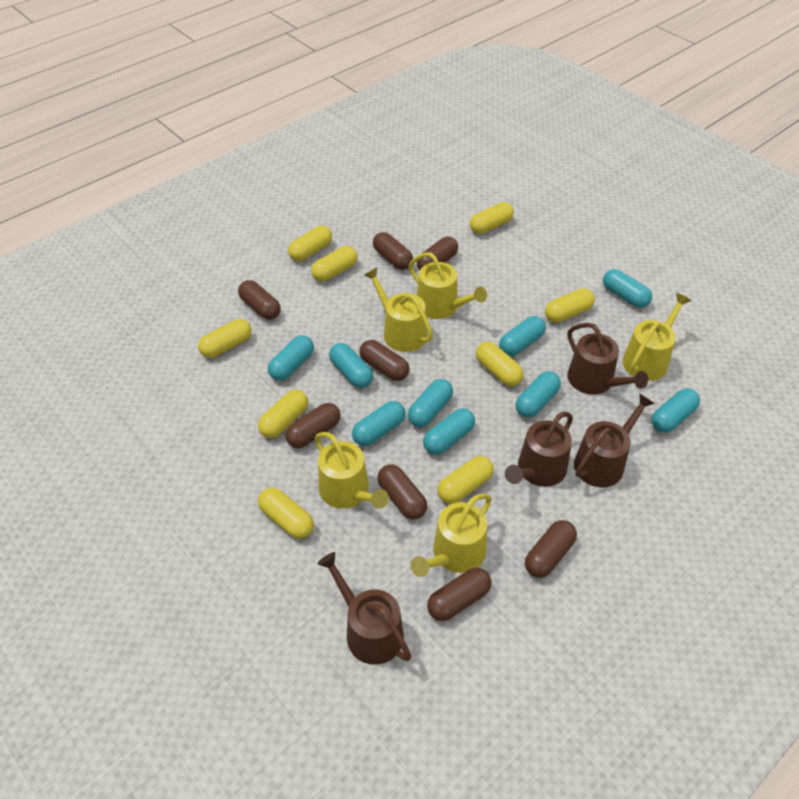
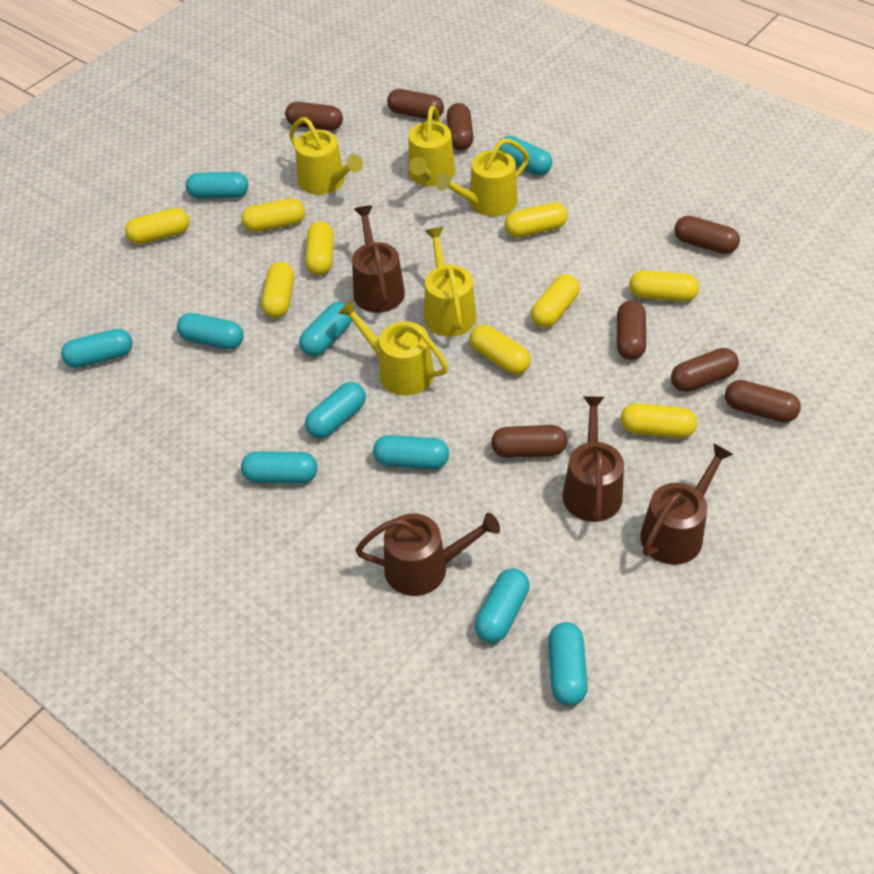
turquoise capsule: 9 -> 10

